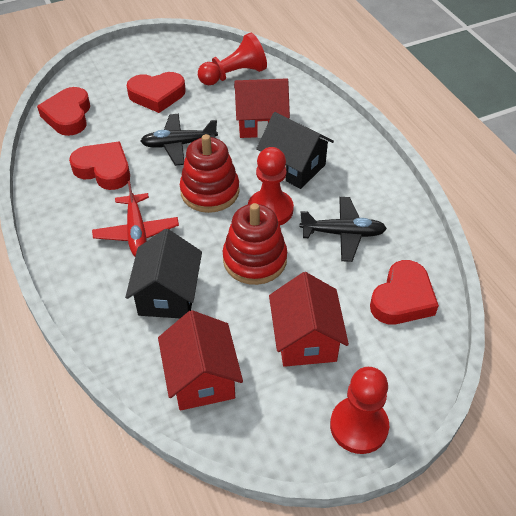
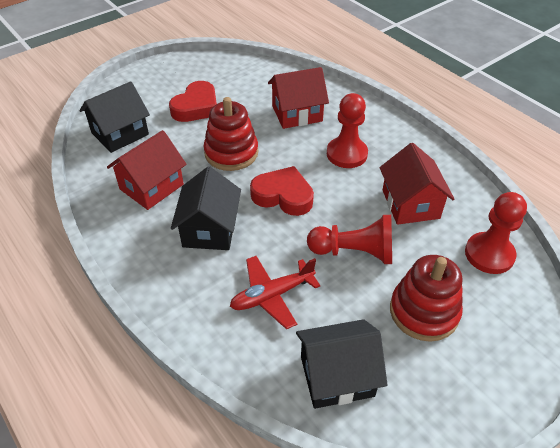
black house: 2 -> 3
black plane: 2 -> 0
red heart: 4 -> 2

